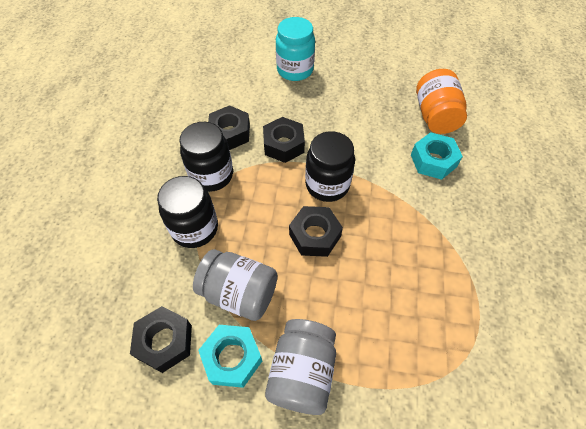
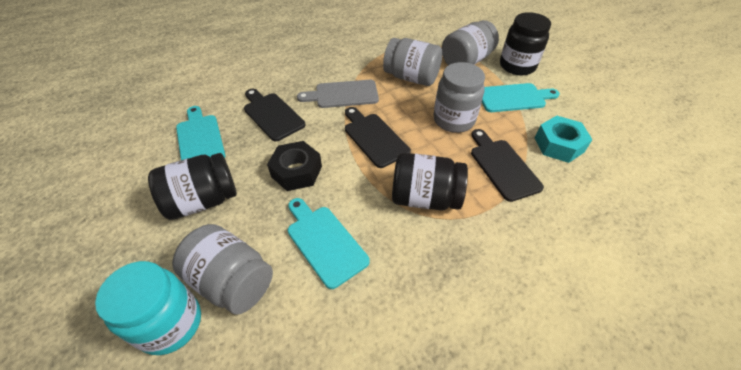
black cutting board: 0 -> 3
black nut: 4 -> 1
grey cutting board: 0 -> 1
grey jar: 2 -> 4
orange jar: 1 -> 0
turquoise cutting board: 0 -> 3
turquoise nut: 2 -> 1

